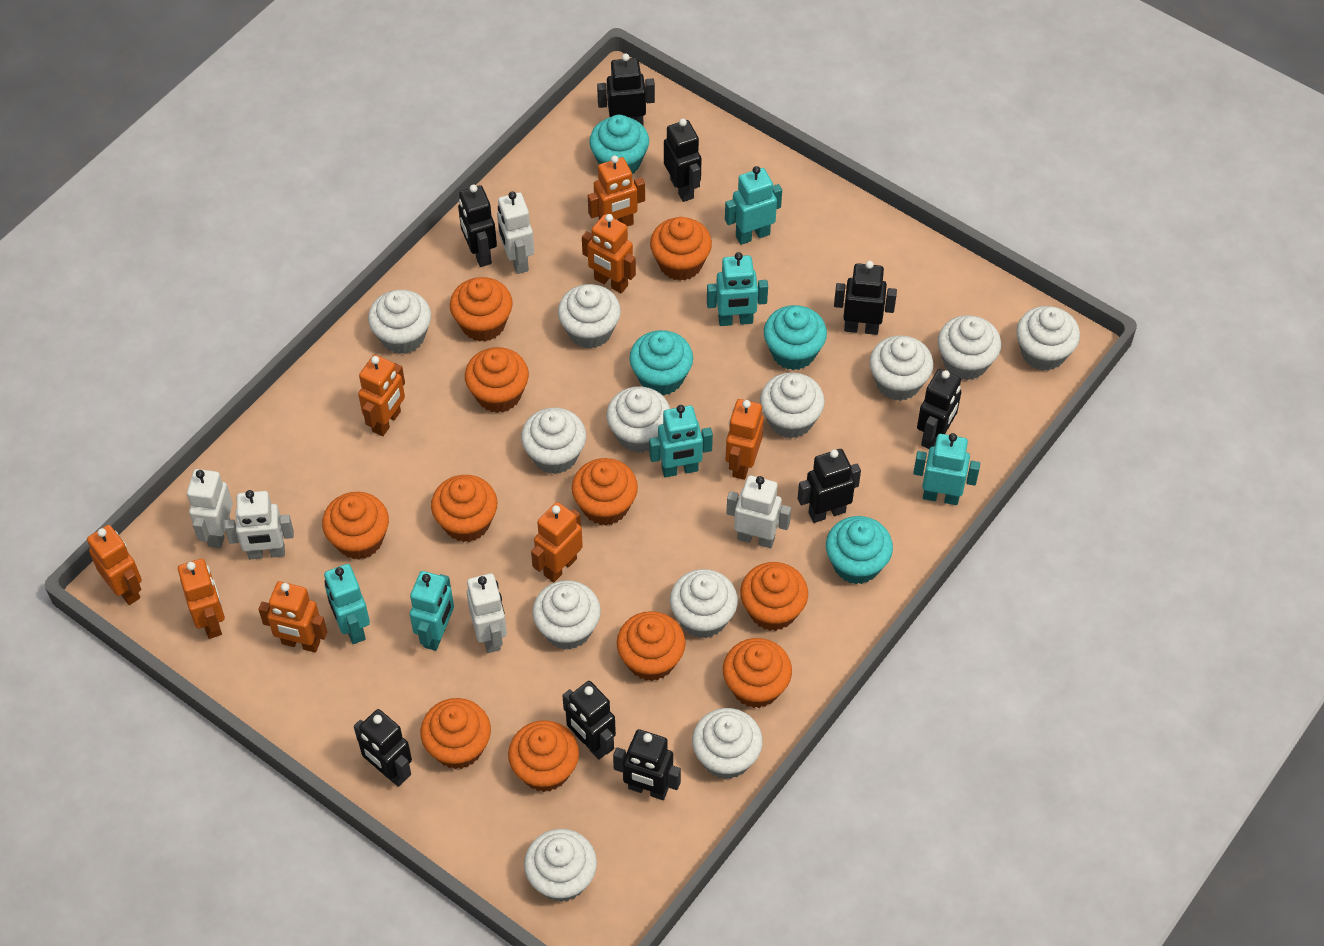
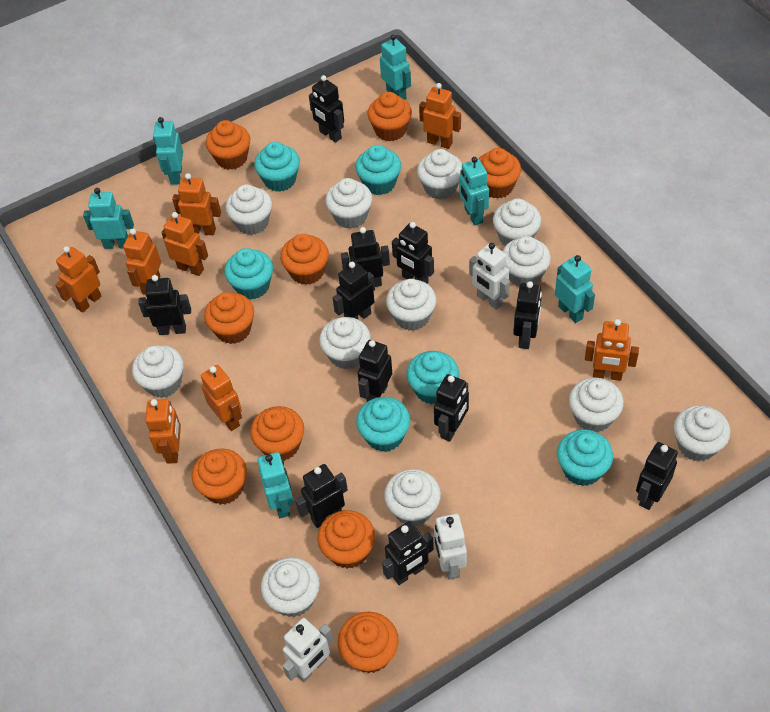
black robot: 9 -> 11
orange cupcake: 11 -> 9
turquoise cupcake: 4 -> 6
white robot: 5 -> 3

